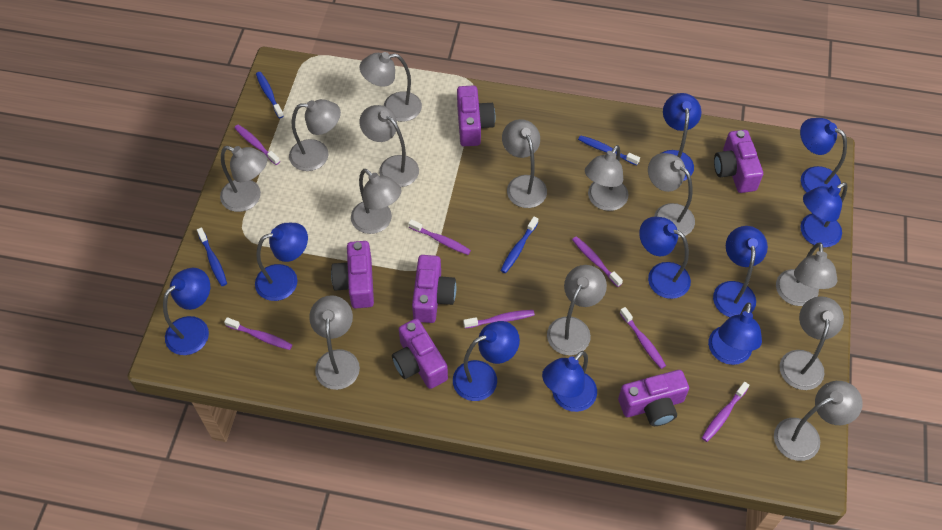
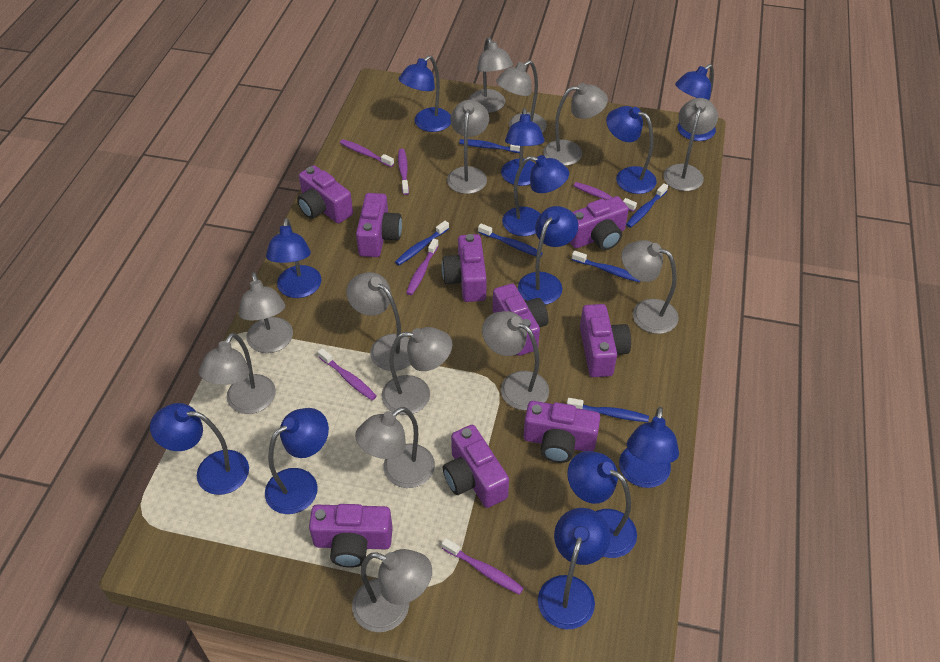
blue lamp: 10 -> 12
blue toothbrush: 4 -> 6
purple camera: 6 -> 9
purple toothbrush: 7 -> 6

